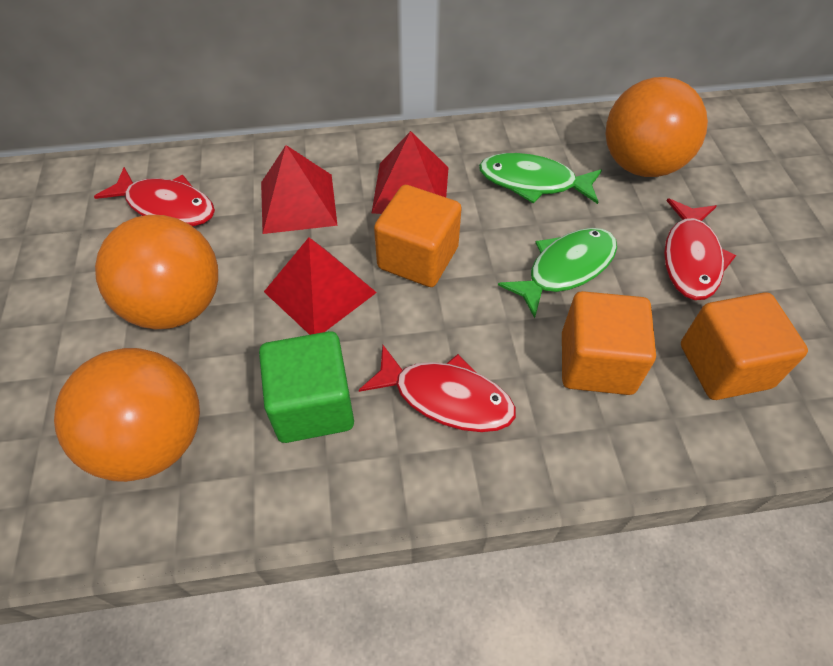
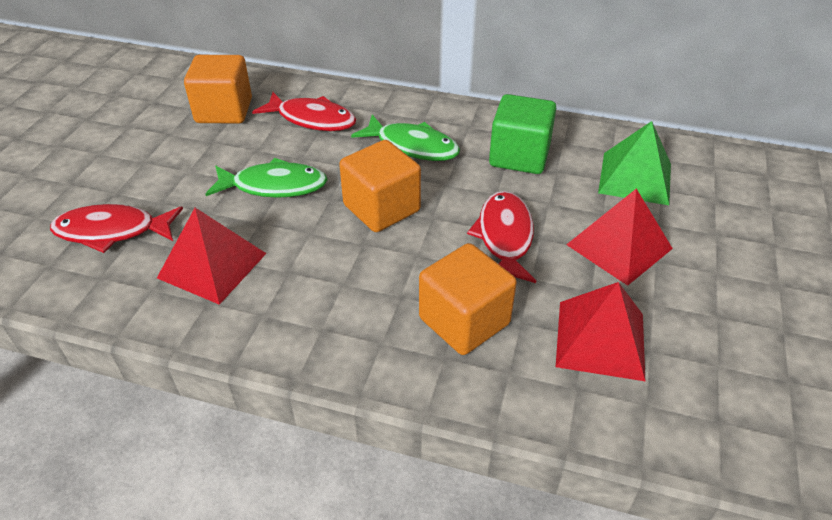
green pyramid: 0 -> 1
orange ball: 3 -> 0

